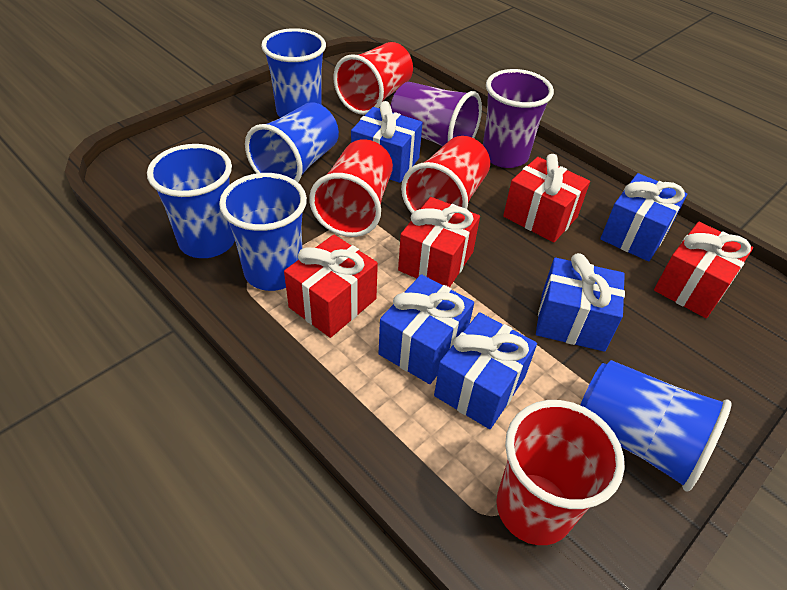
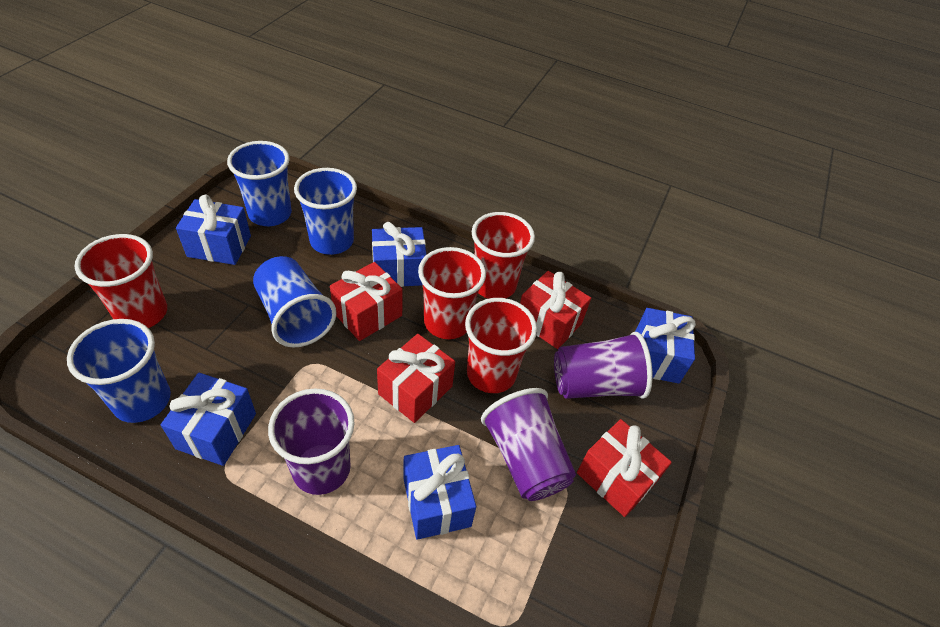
blue cup: 5 -> 4
purple cup: 2 -> 3

